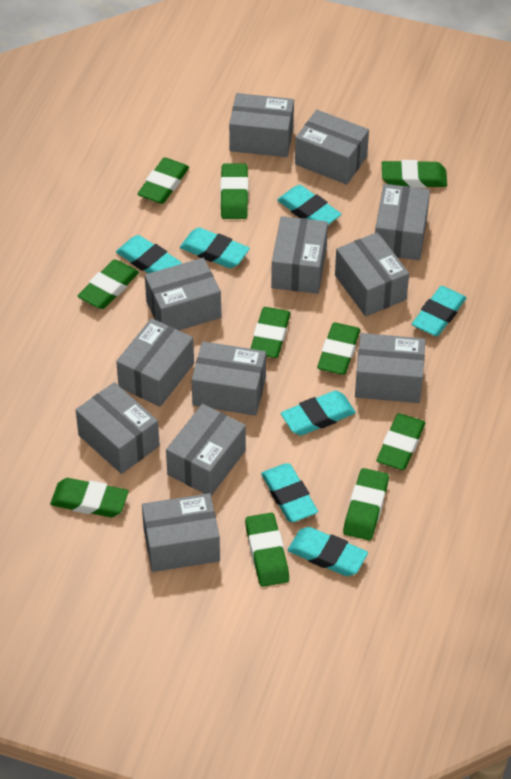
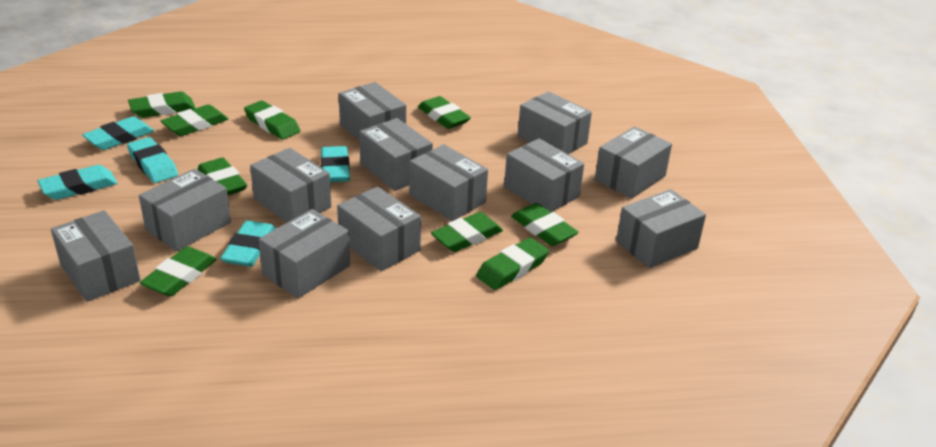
green eraser: 10 -> 9
turquoise eraser: 7 -> 5

